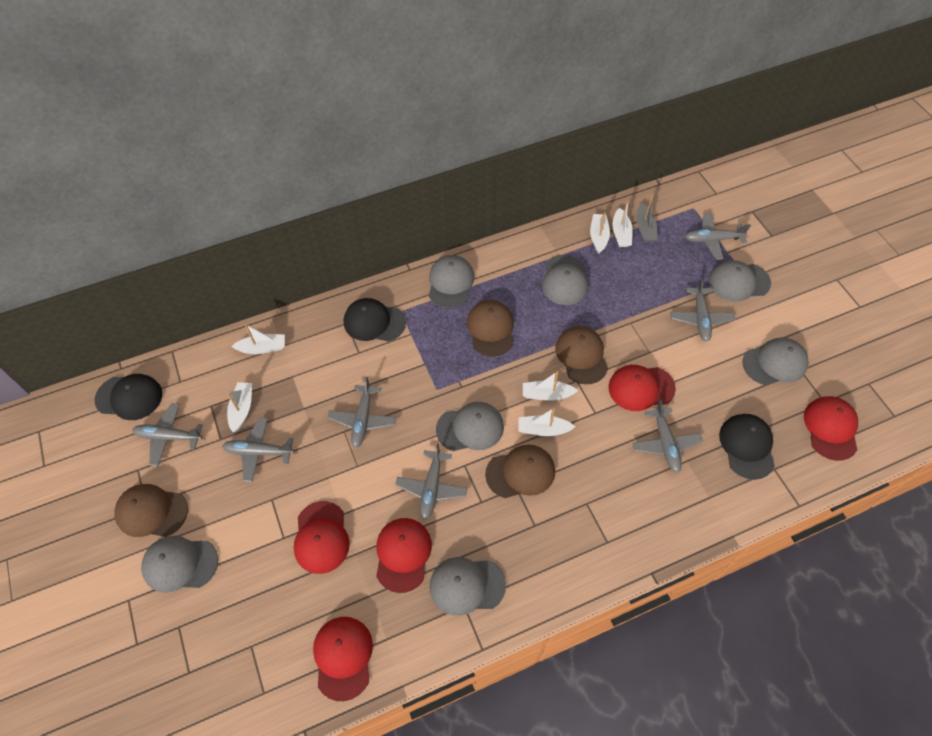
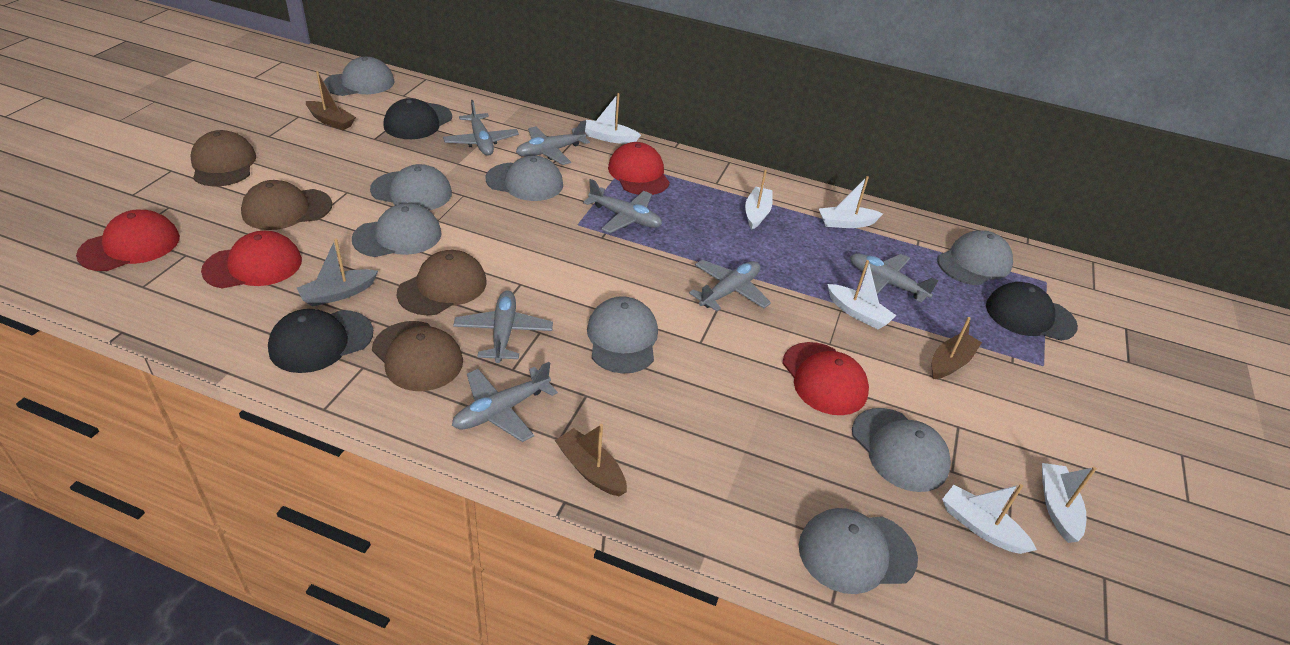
brown boat: 0 -> 3
grey cap: 7 -> 8
red cap: 5 -> 4

